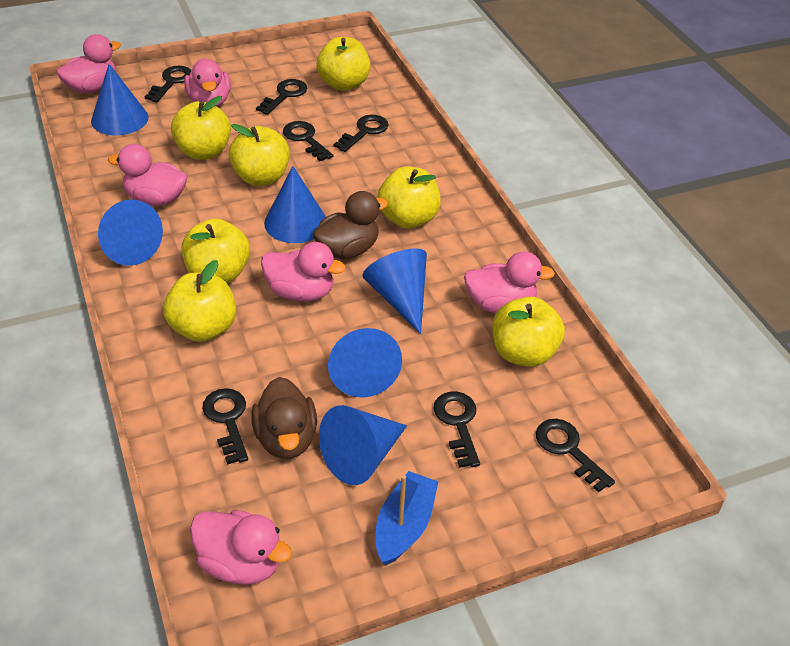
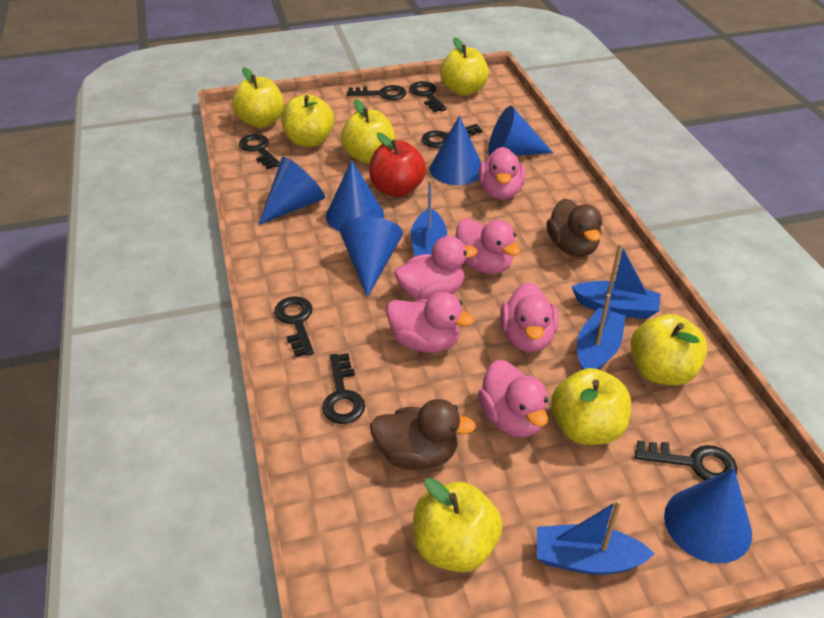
blue boat: 1 -> 4
red apple: 0 -> 1

